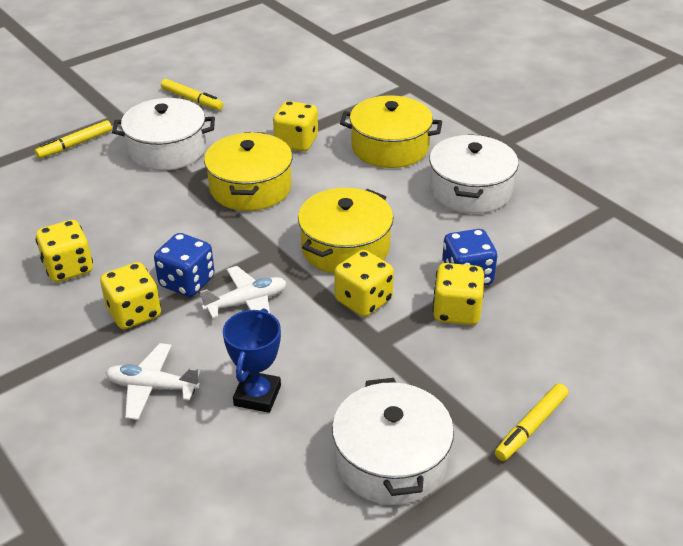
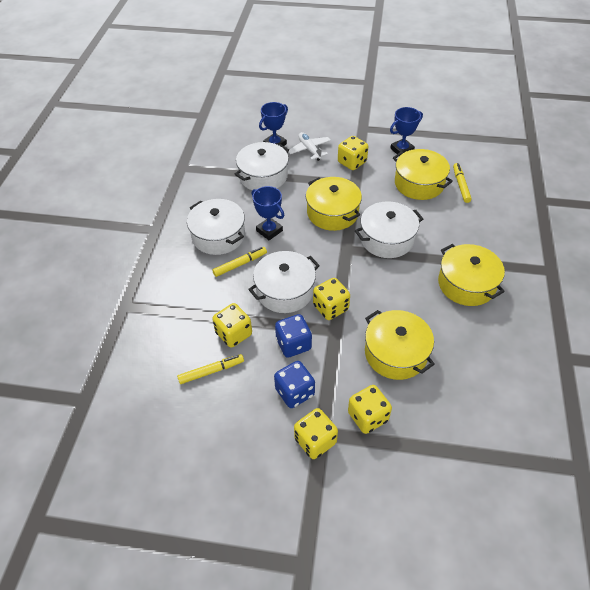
blue trophy: 1 -> 3
white plane: 2 -> 1
white pot: 3 -> 4
yellow pot: 3 -> 4

